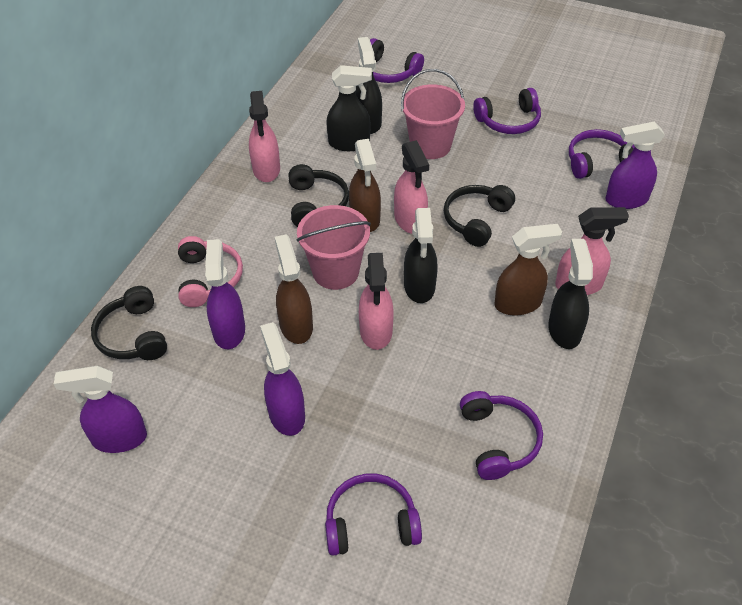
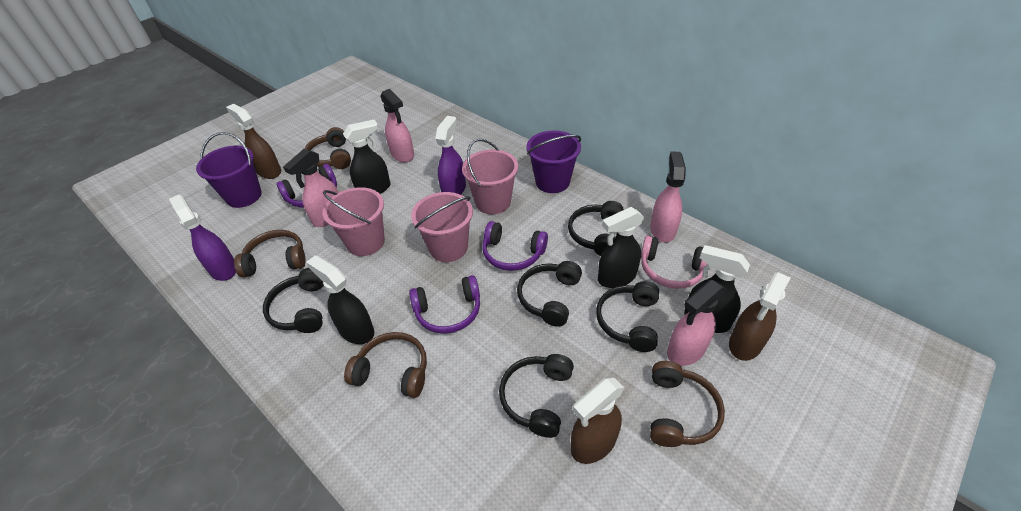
black headphones: 3 -> 5
brown headphones: 0 -> 4
pink bucket: 2 -> 3
purple bucket: 0 -> 2
purple headphones: 5 -> 3
purple spray bottle: 4 -> 2

